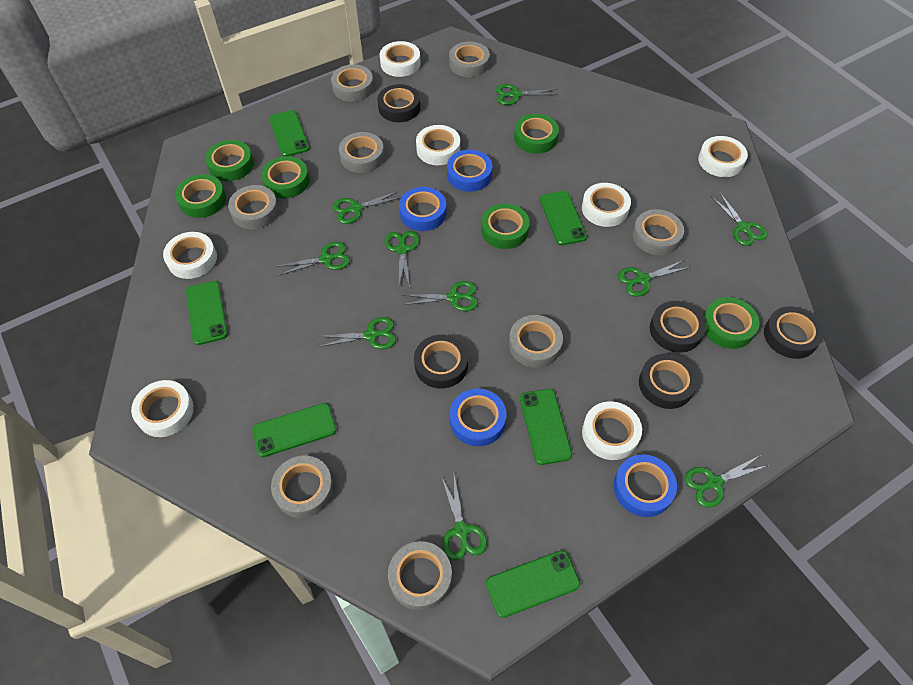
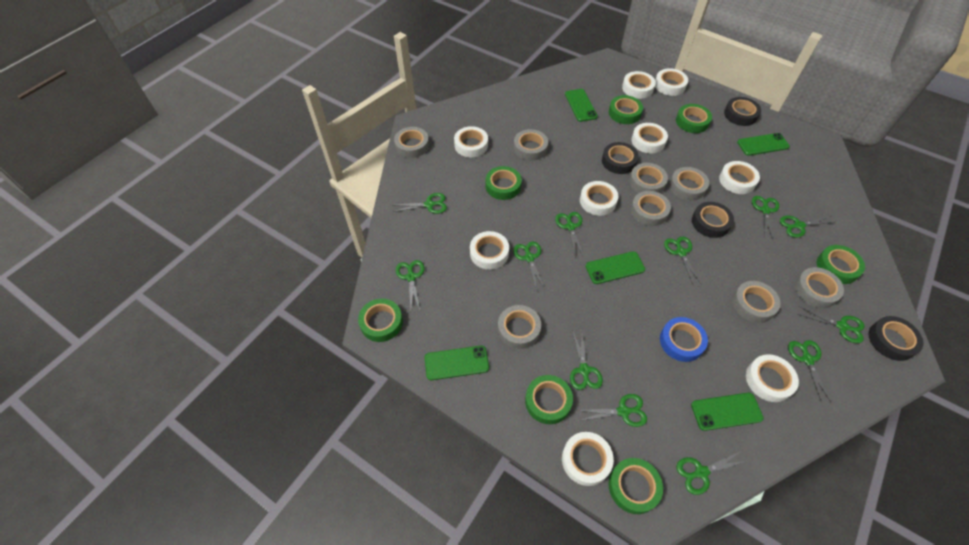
black tape: 5 -> 4
blue tape: 4 -> 1
green phone: 6 -> 5
green scissors: 10 -> 12
green tape: 6 -> 7
white tape: 7 -> 9

